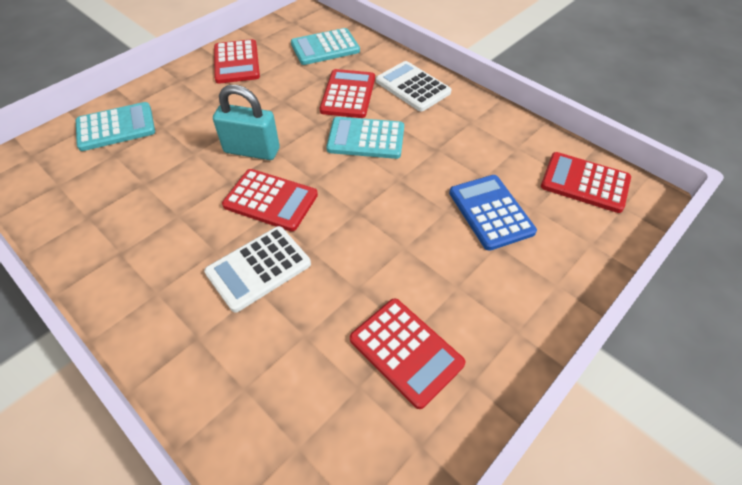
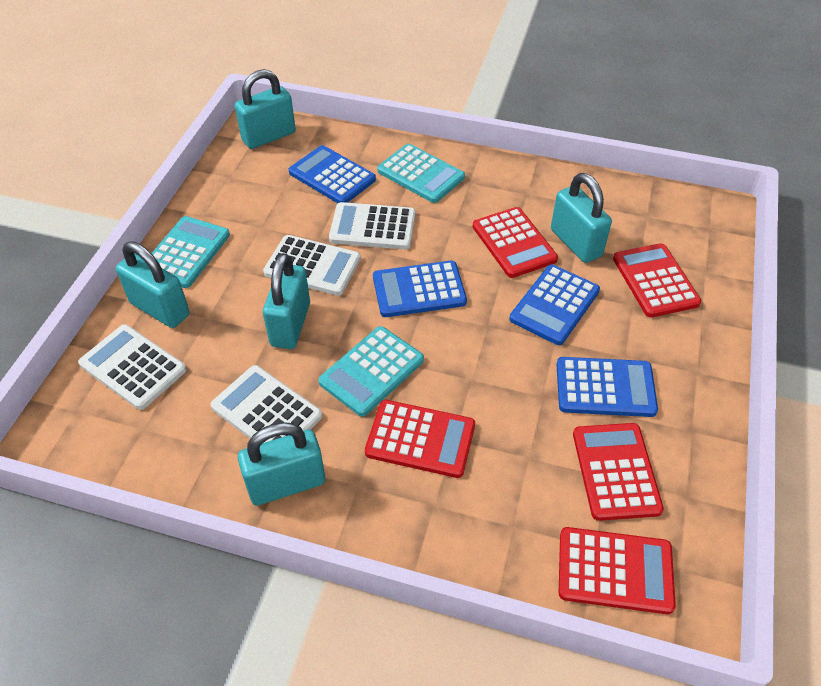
blue calculator: 1 -> 4
turquoise padlock: 1 -> 5
white calculator: 2 -> 4

